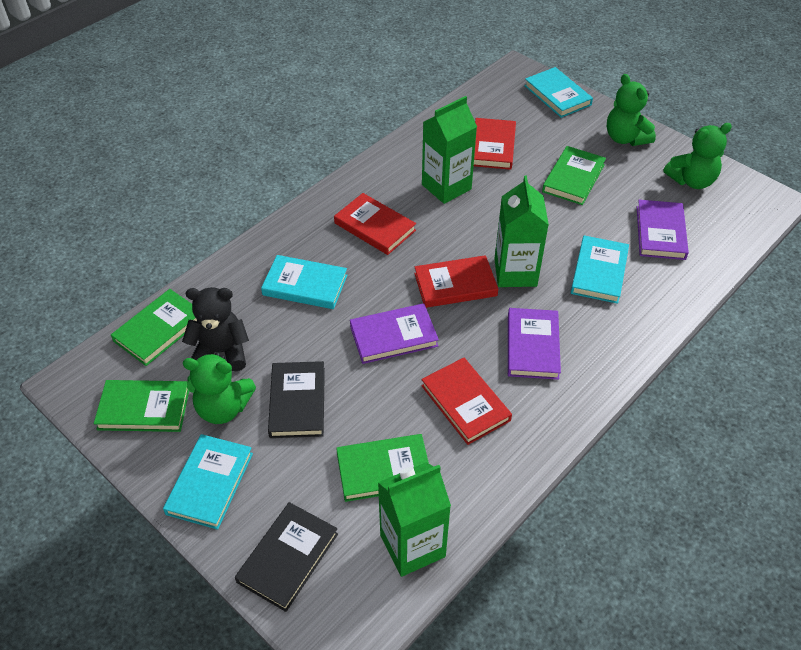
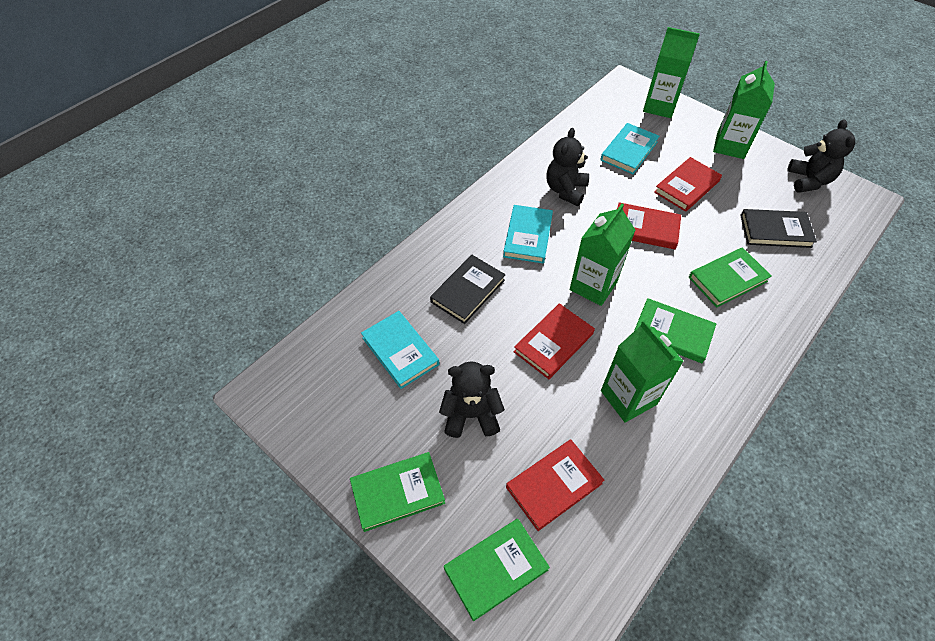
black teddy bear: 1 -> 3
green carton: 3 -> 4
green teddy bear: 3 -> 0
purple book: 3 -> 0
turquoise book: 4 -> 3

